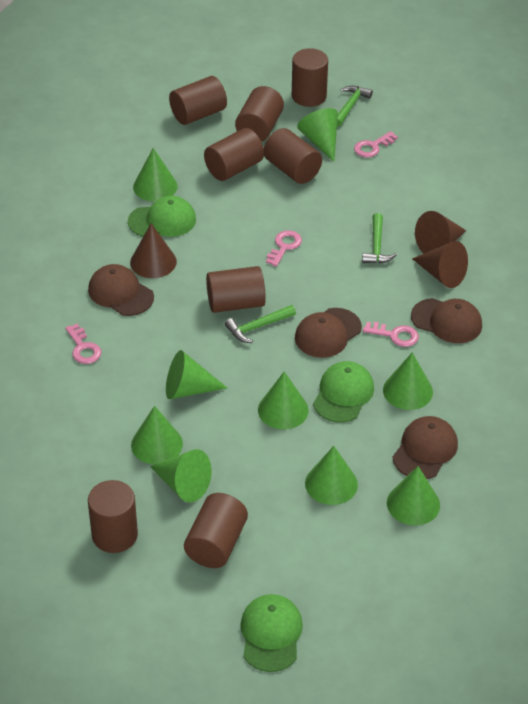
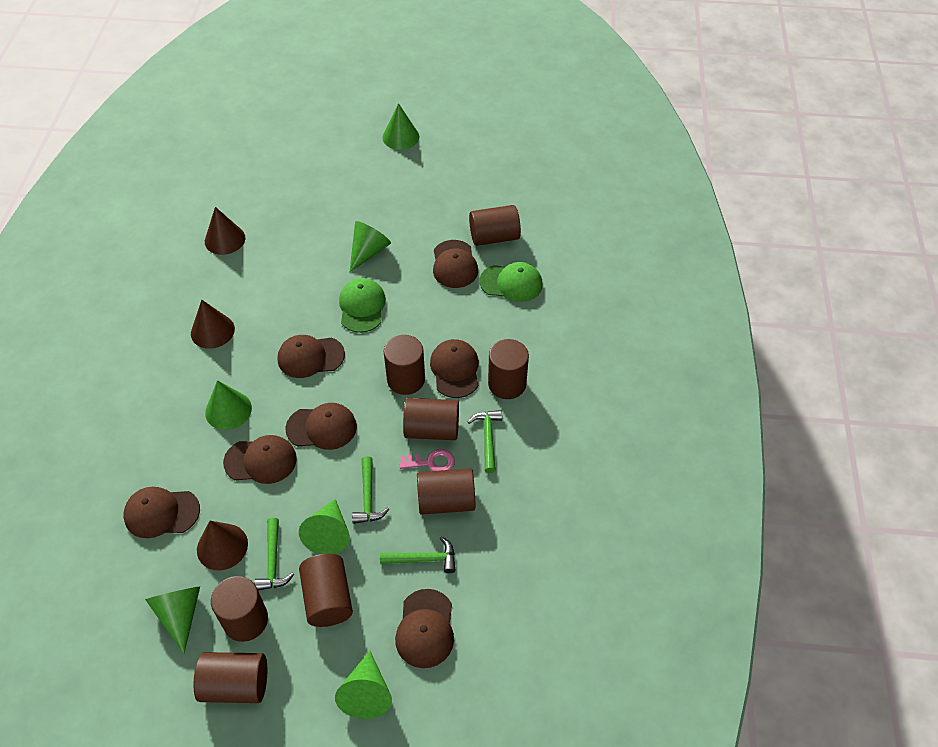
brown cap: 4 -> 7
green cap: 3 -> 2
green cone: 9 -> 6
green hammer: 3 -> 4
pink key: 4 -> 1

